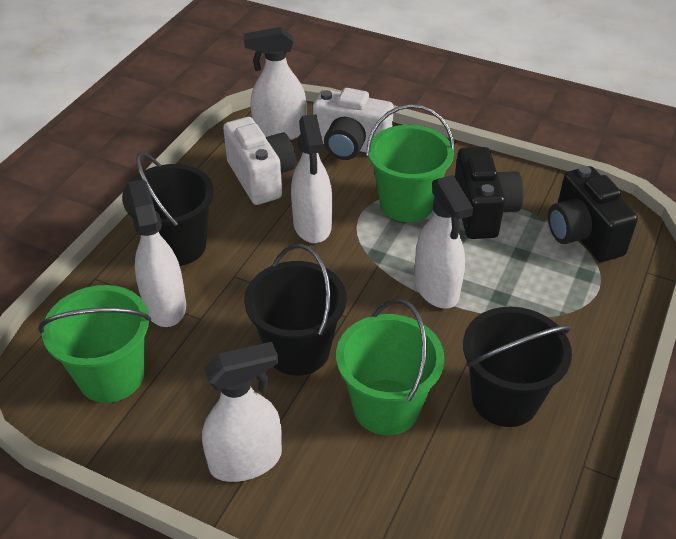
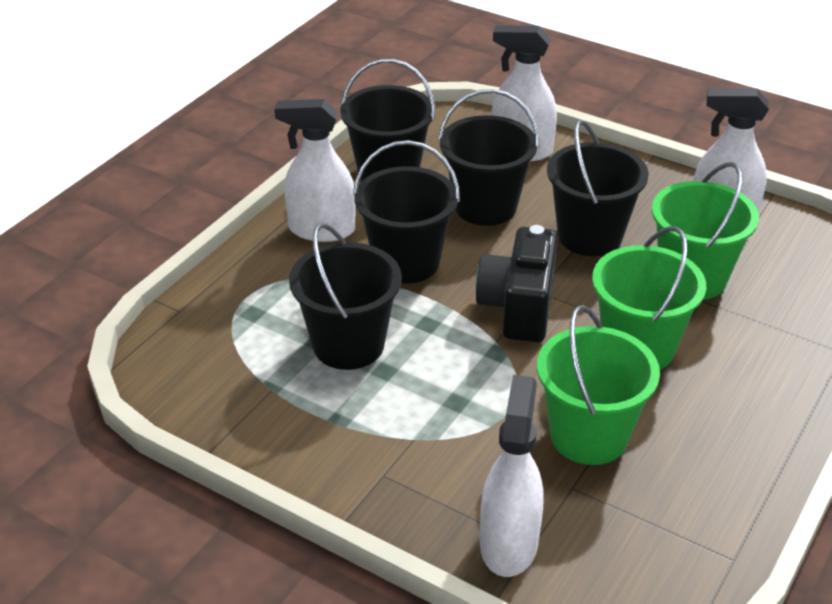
black bucket: 3 -> 5
black camera: 2 -> 1
white camera: 2 -> 0
white spray bottle: 5 -> 4

